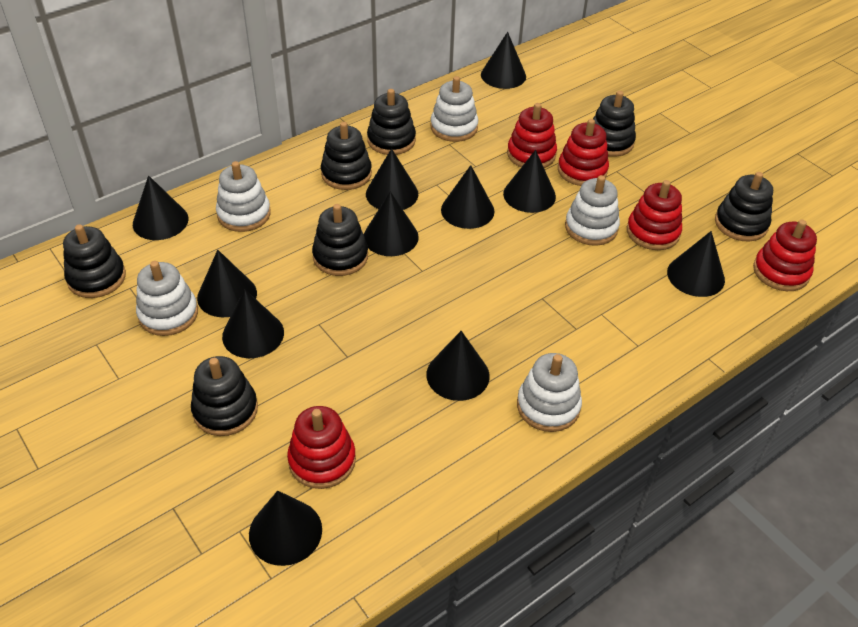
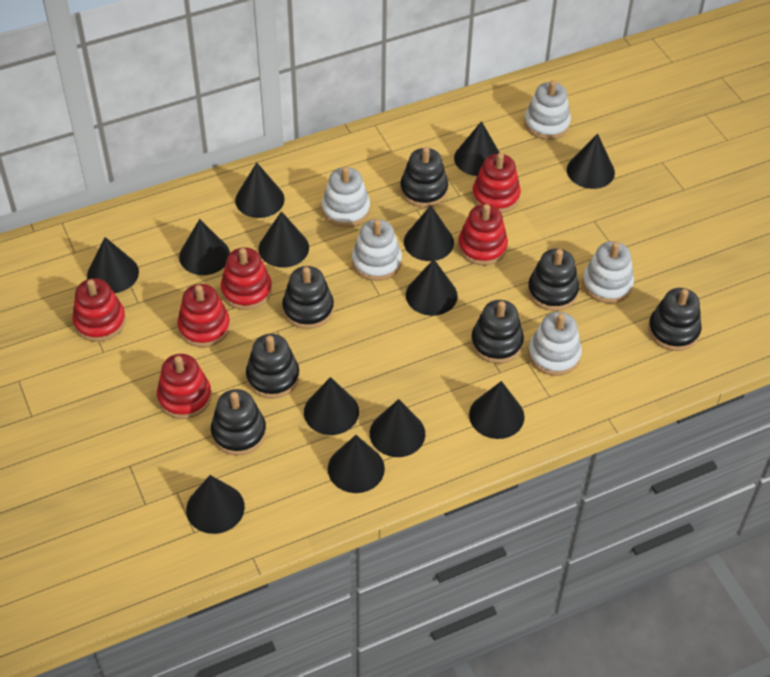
black cone: 11 -> 13
red stacking toy: 5 -> 6

